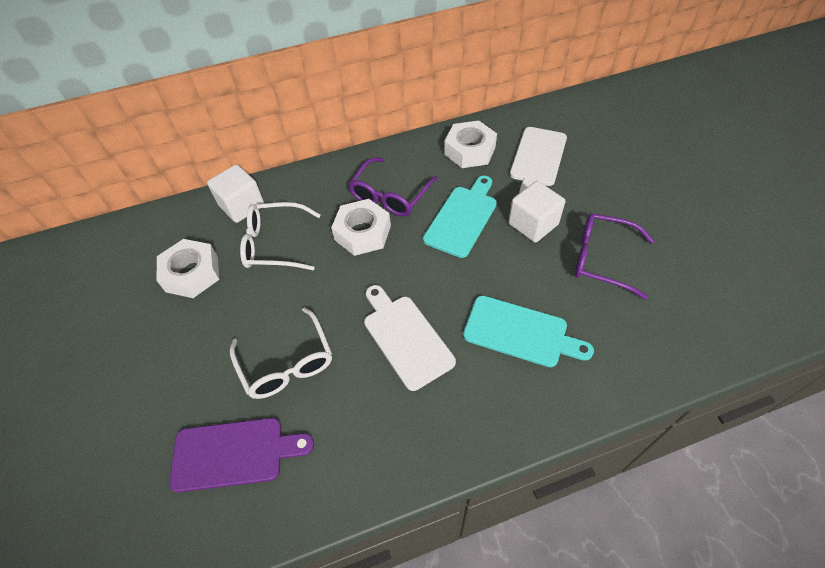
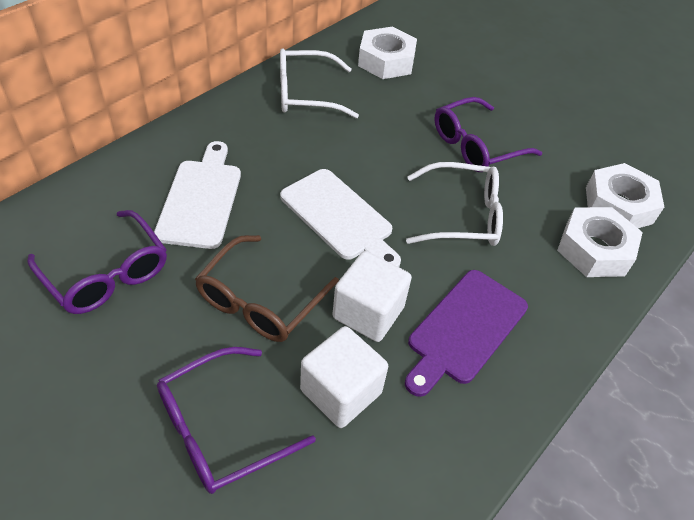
brown glasses: 0 -> 1
purple glasses: 2 -> 3
turquoise cutting board: 2 -> 0

